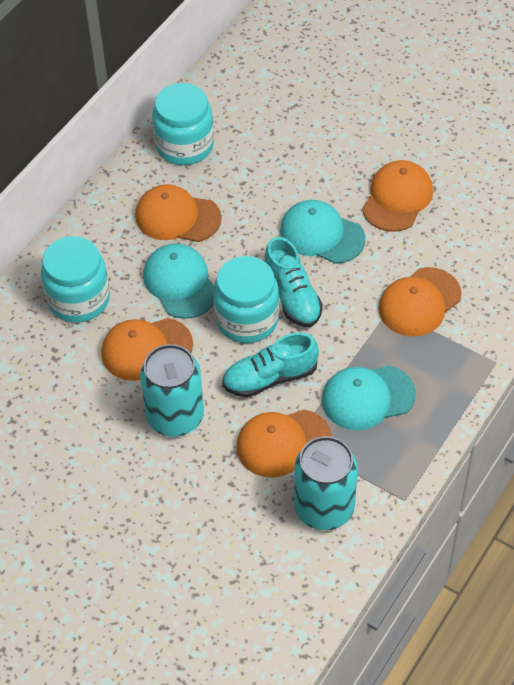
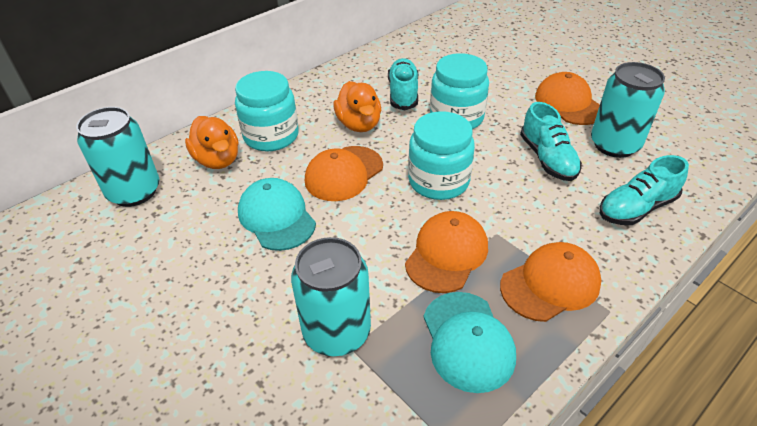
orange cap: 5 -> 4
orange duck: 0 -> 2
turquoise can: 2 -> 3
turquoise cap: 3 -> 2
turquoise shoe: 2 -> 3

